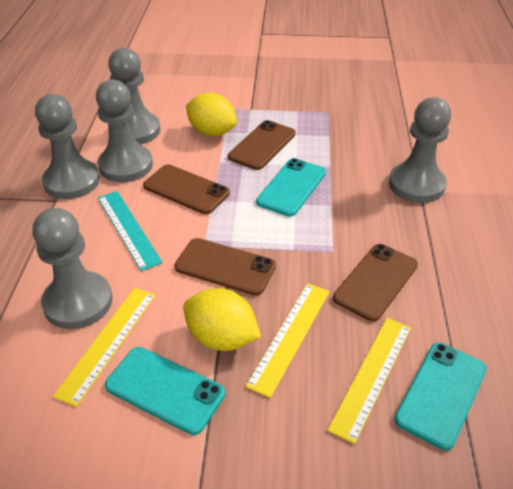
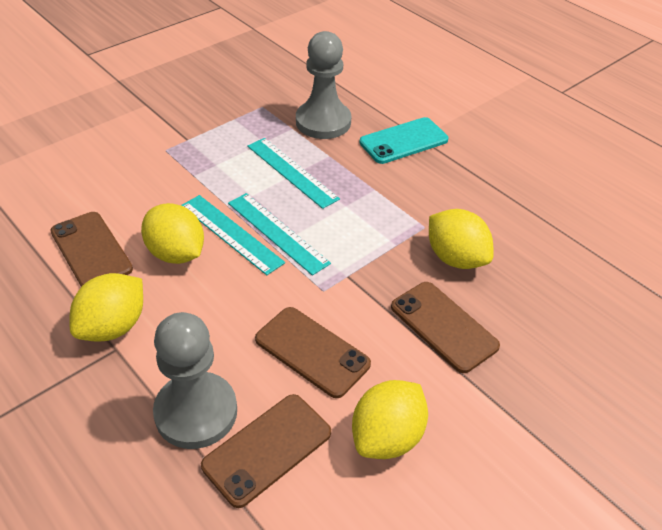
grey pawn: 5 -> 2
turquoise phone: 3 -> 1
turquoise ruler: 1 -> 3
yellow lemon: 2 -> 4
yellow ruler: 3 -> 0

